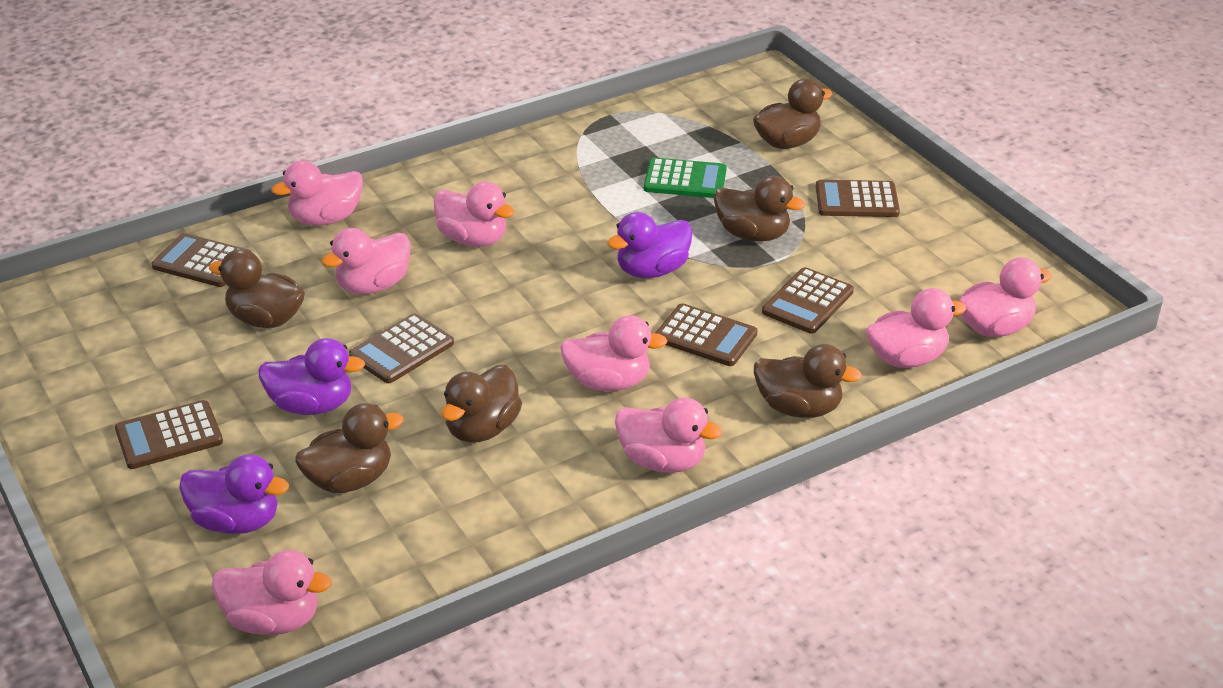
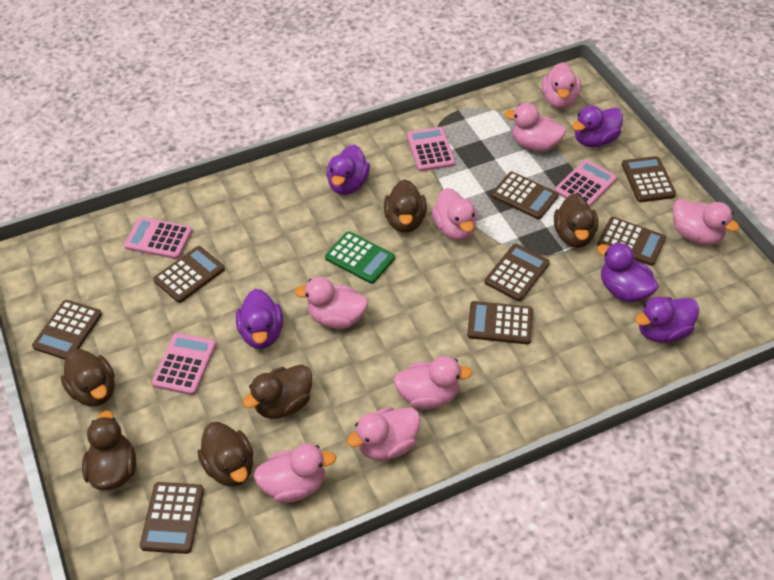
brown calculator: 6 -> 8
pink calculator: 0 -> 4
purple duck: 3 -> 5

